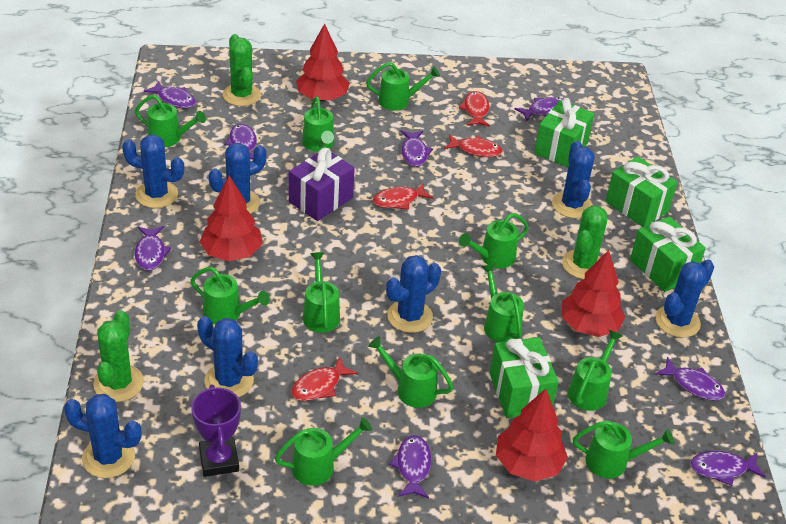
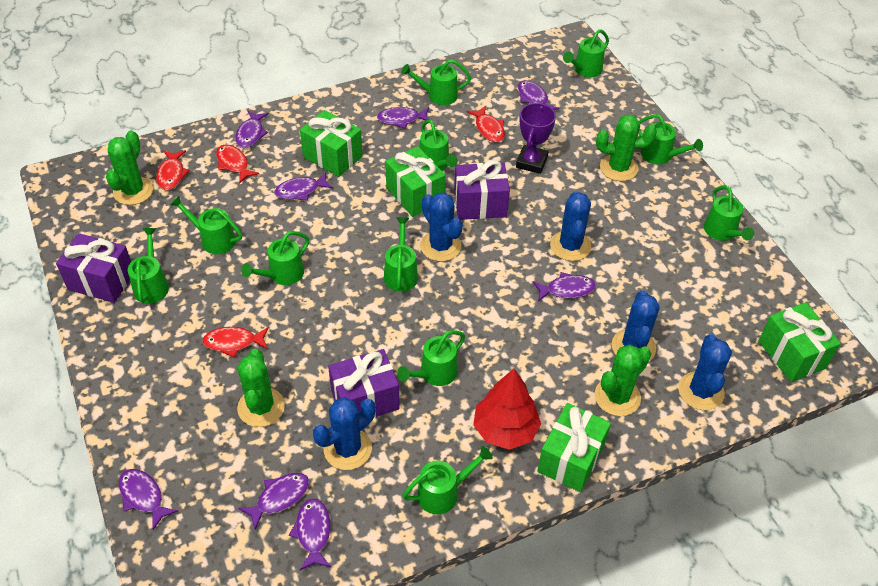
blue cactus: 7 -> 5
green cactus: 3 -> 4
purple gift: 1 -> 3
red tree: 4 -> 1

